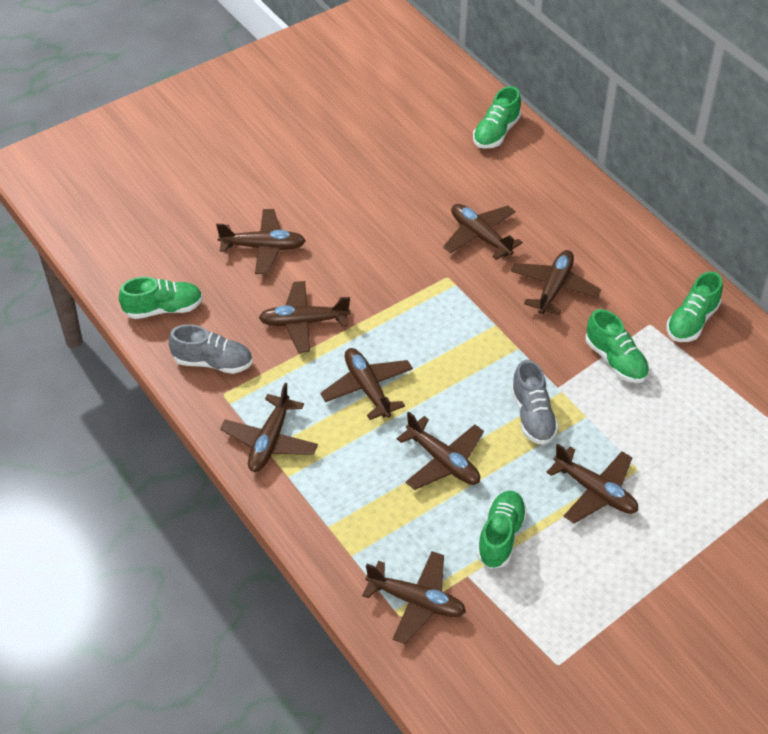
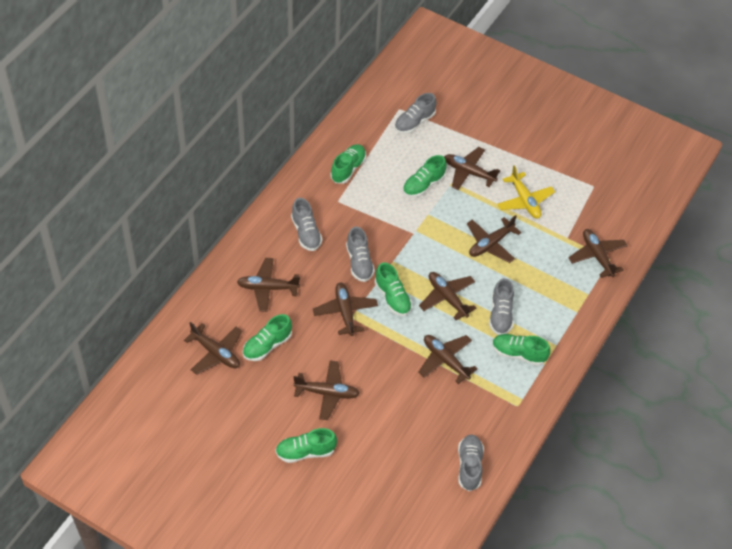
green shoe: 5 -> 6
grey shoe: 2 -> 5
yellow plane: 0 -> 1

